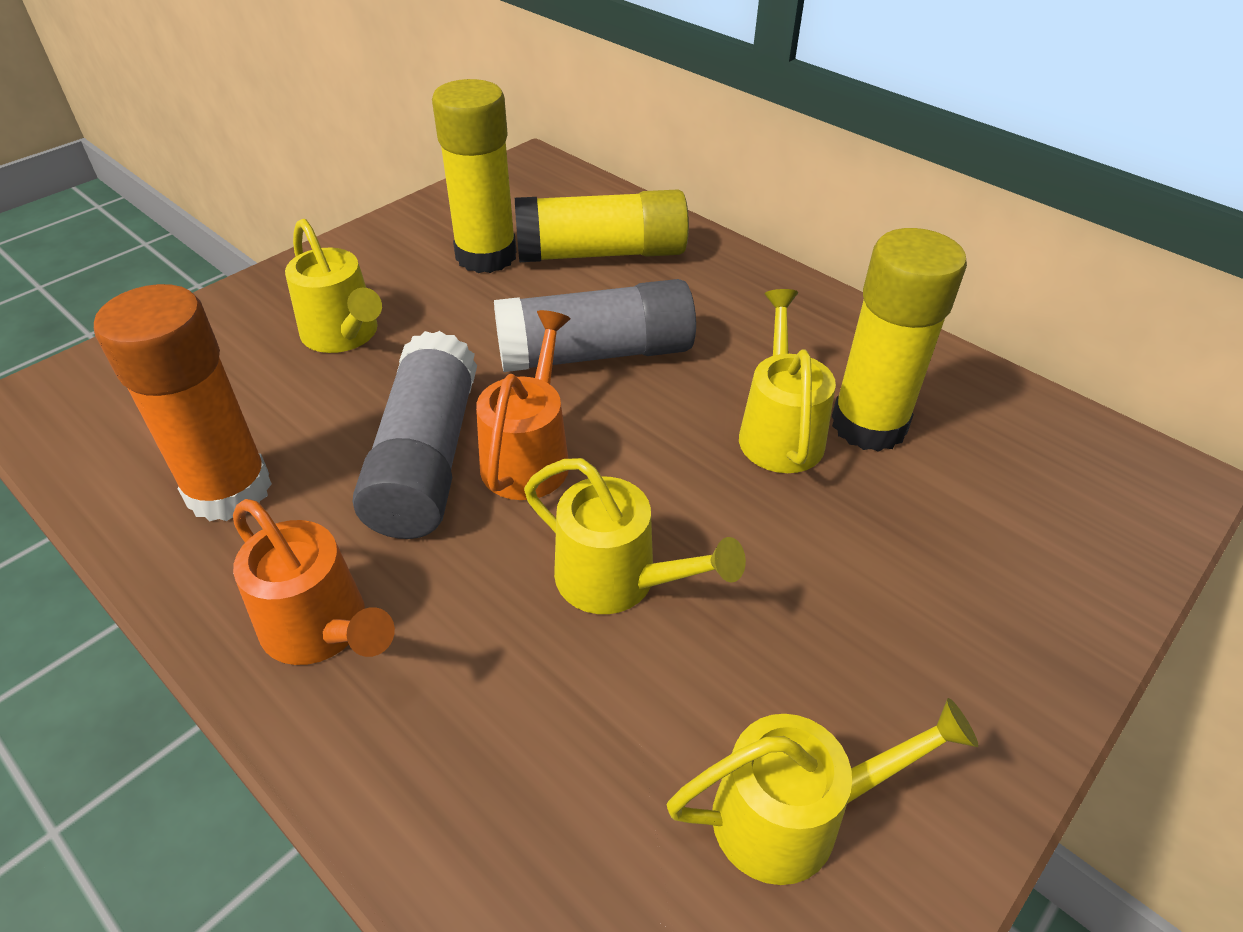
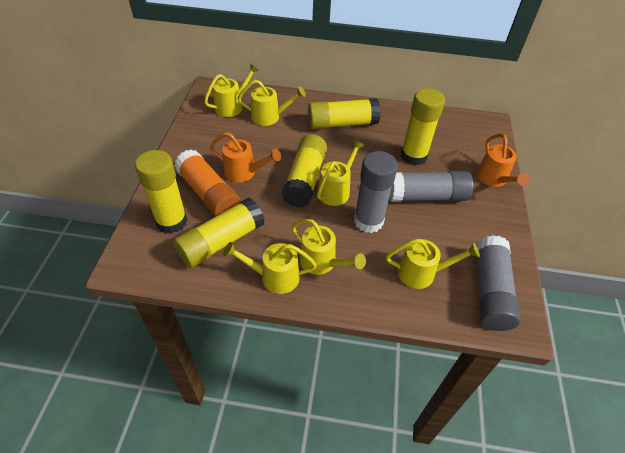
grey glue stick: 2 -> 3
yellow glue stick: 3 -> 5
yellow watering can: 4 -> 6

